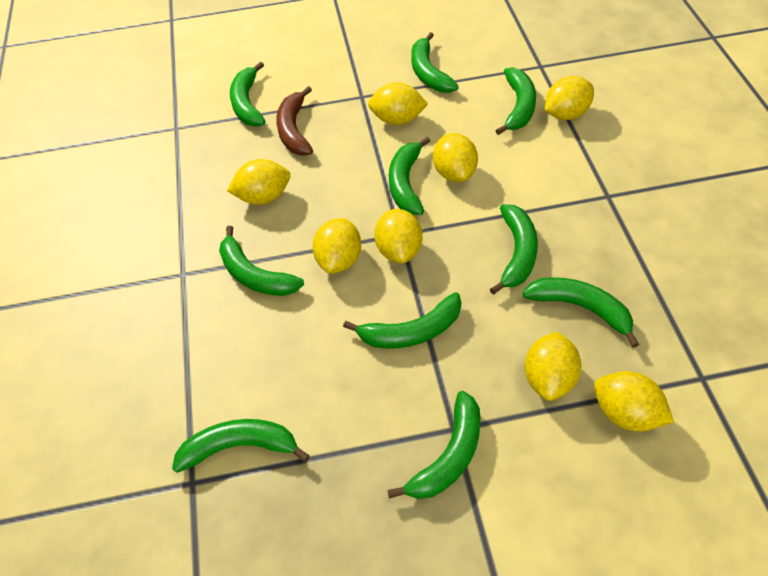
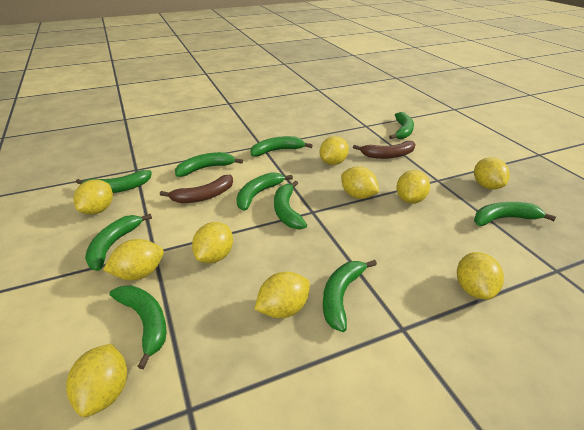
brown banana: 1 -> 2
yellow lemon: 8 -> 10

